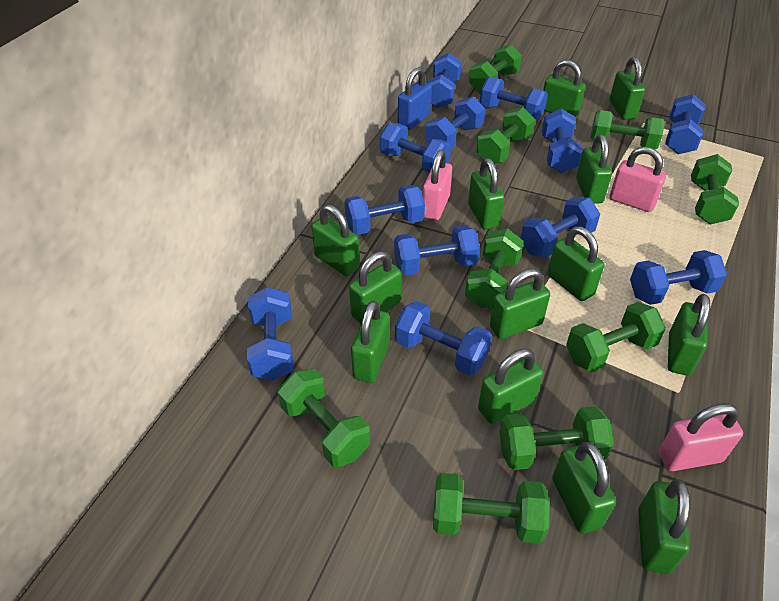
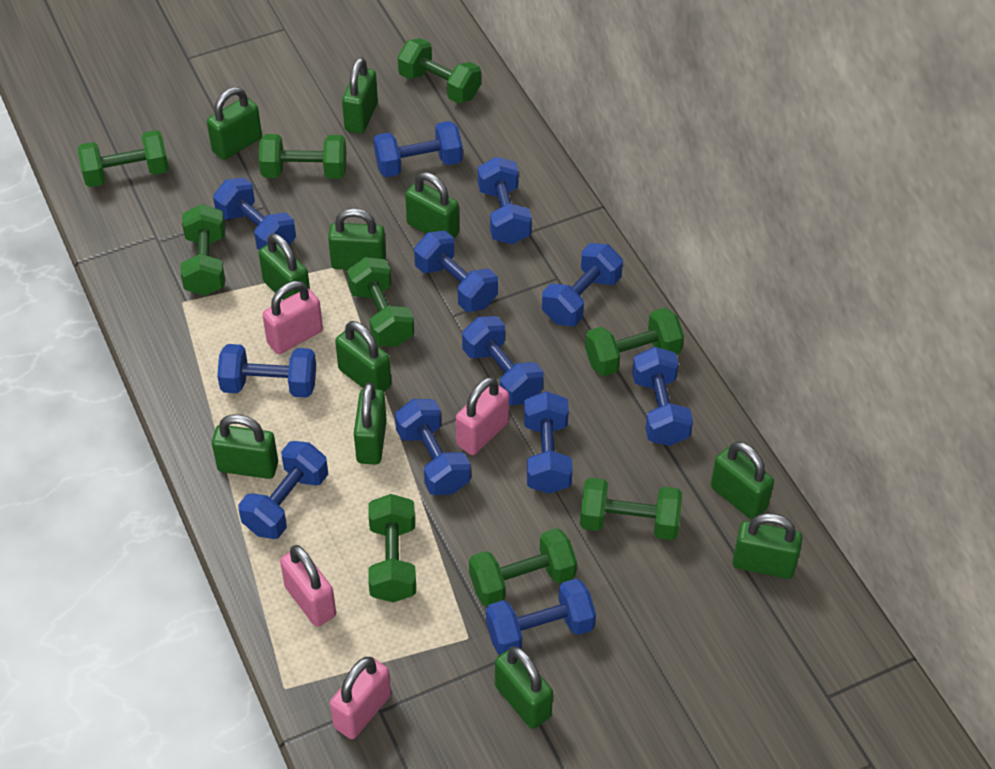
blue padlock: 1 -> 0
green padlock: 13 -> 11
pink padlock: 3 -> 4

